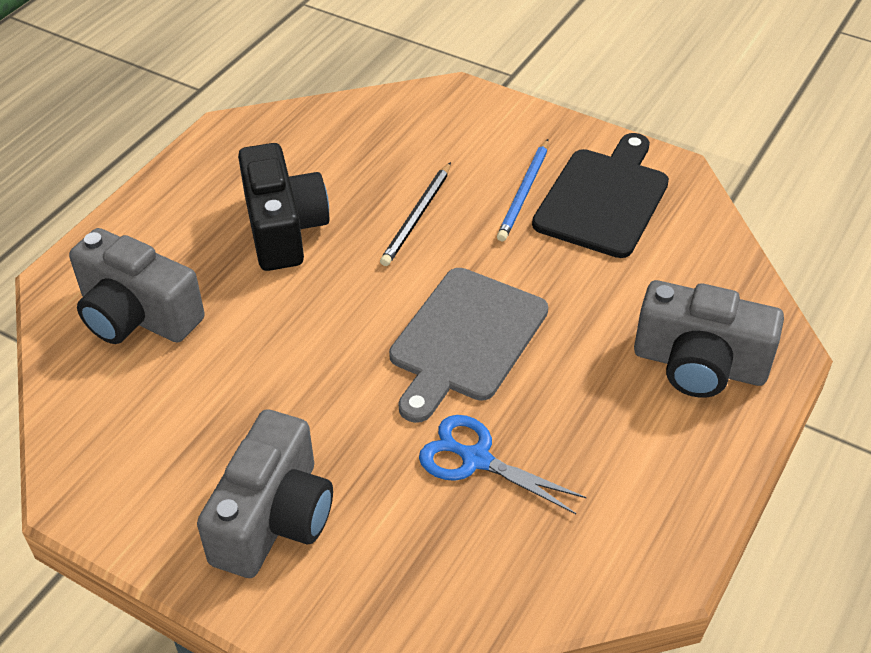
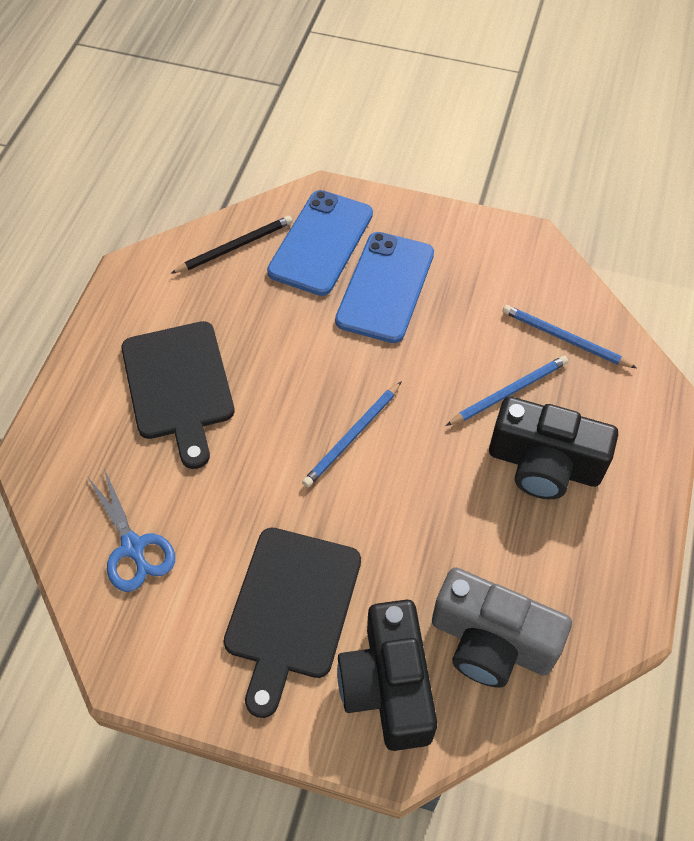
black camera: 1 -> 2
black cutting board: 1 -> 2
blue pencil: 1 -> 3
blue phone: 0 -> 2
grey camera: 3 -> 1
grey cutting board: 1 -> 0

